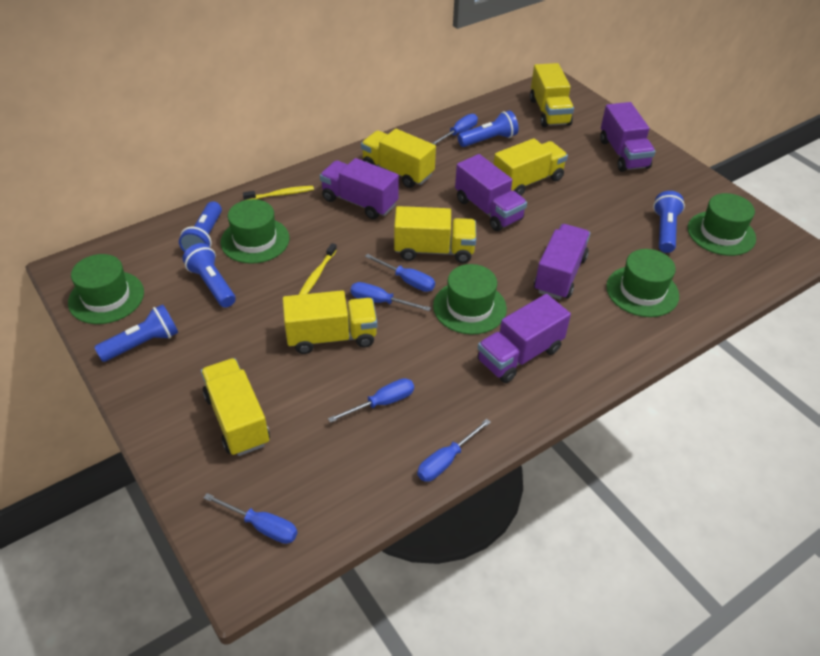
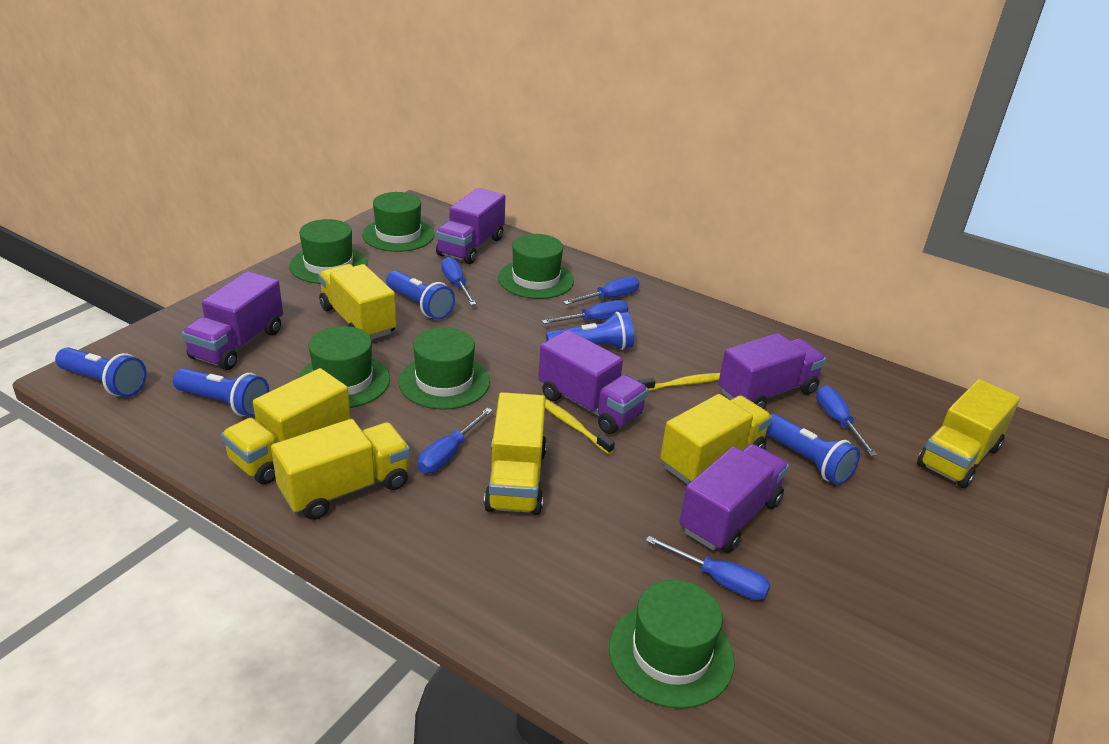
green hat: 5 -> 6

